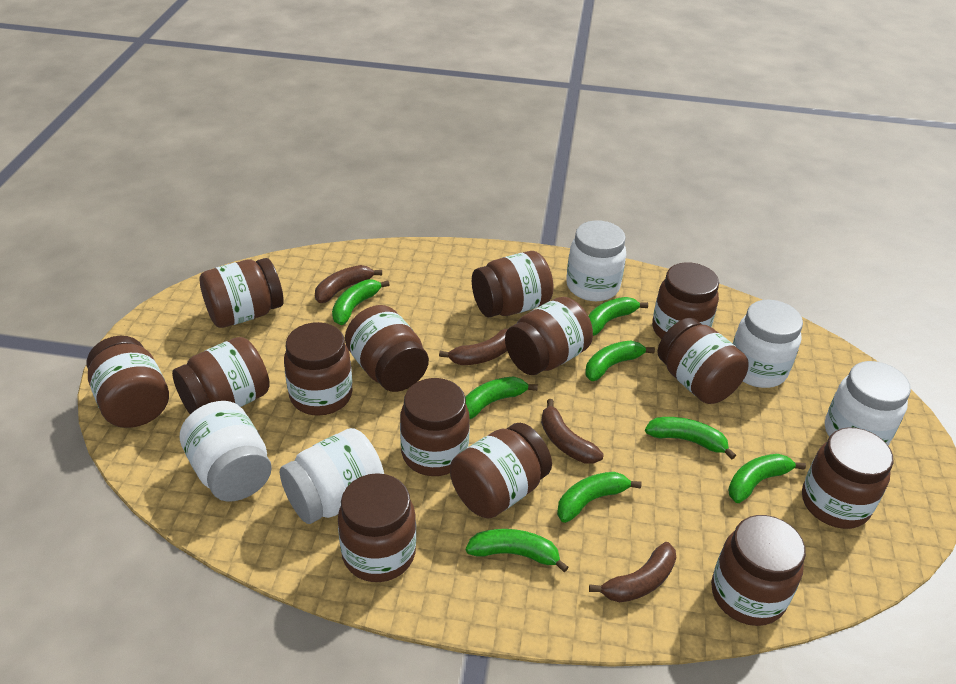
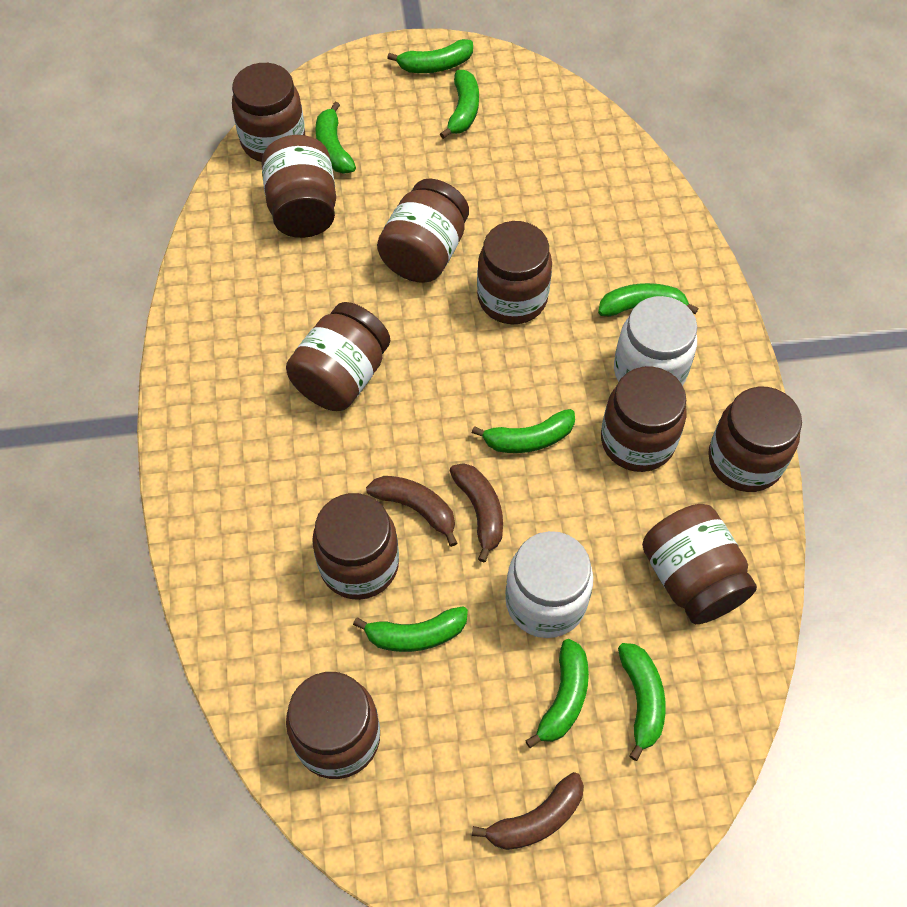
brown banana: 4 -> 3
brown jar: 14 -> 10
white jar: 5 -> 2

